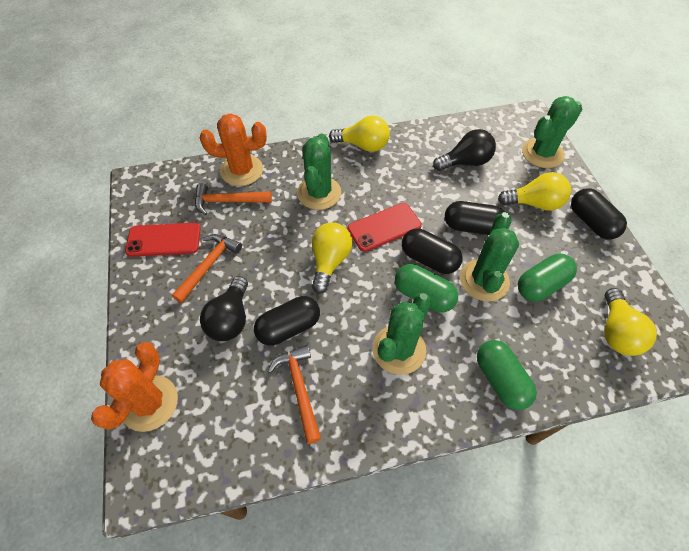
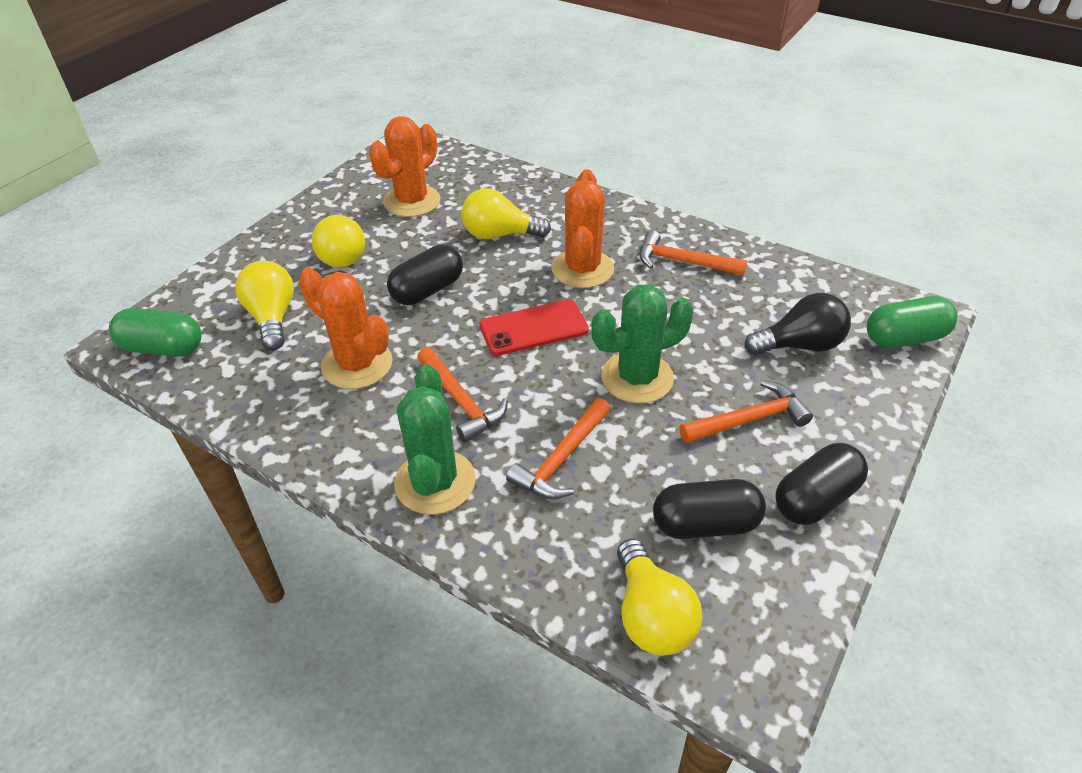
black capsule: 4 -> 3
black light bulb: 2 -> 1
green cactus: 4 -> 2
green capsule: 3 -> 2
orange cactus: 2 -> 3
orange hammer: 3 -> 4
red phone: 2 -> 1

